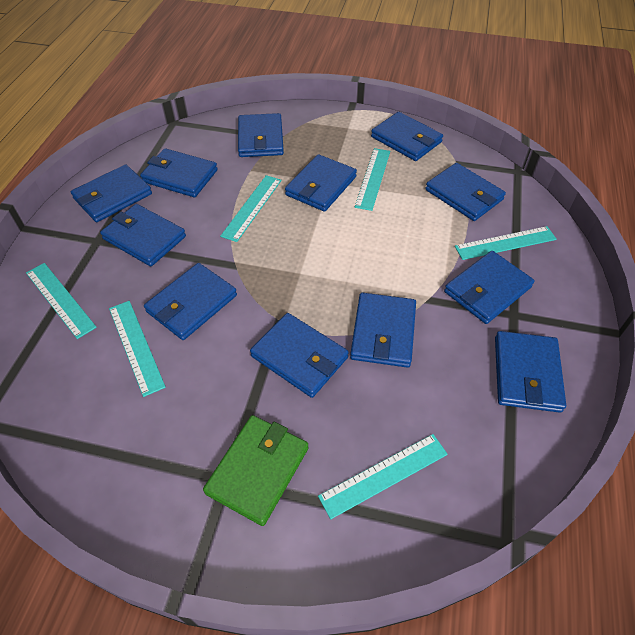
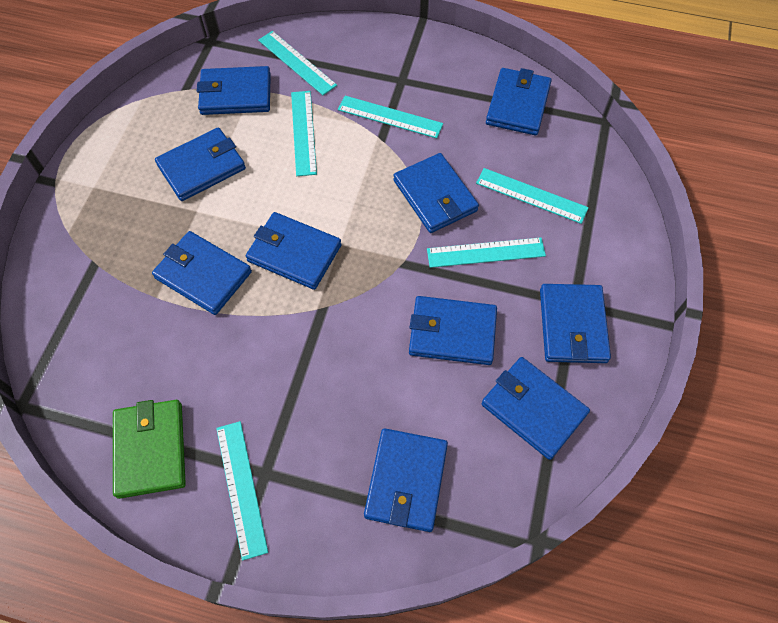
blue wallet: 12 -> 10

